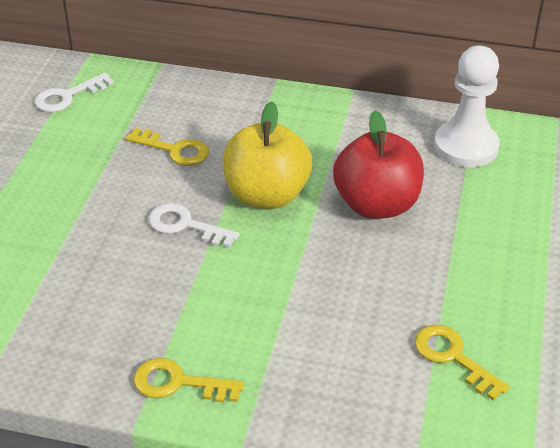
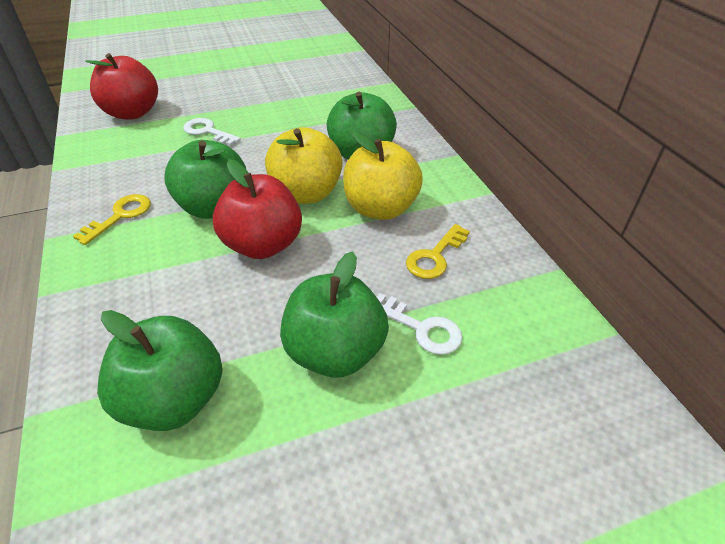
green apple: 0 -> 4
red apple: 1 -> 2
white pawn: 1 -> 0
yellow apple: 1 -> 2
yellow key: 3 -> 2

